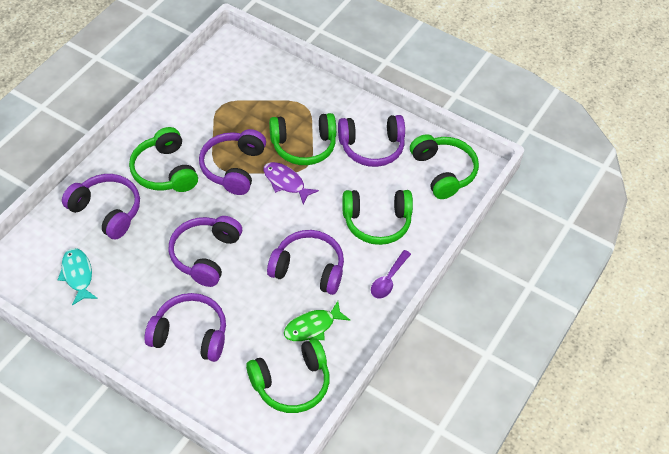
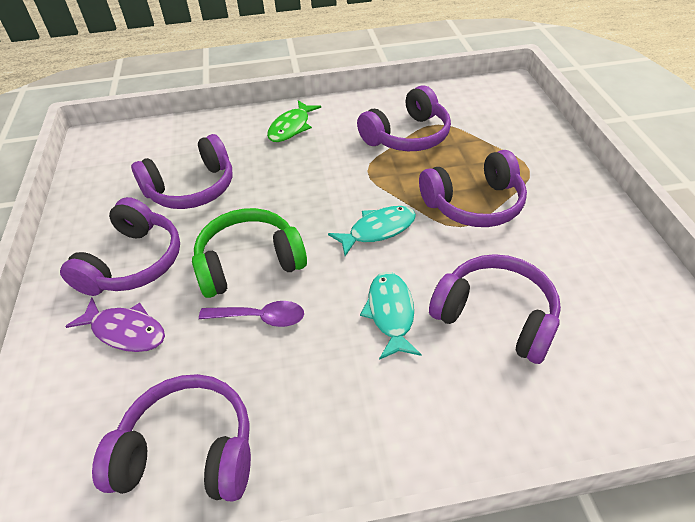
green headphones: 5 -> 1
turquoise fish: 1 -> 2

